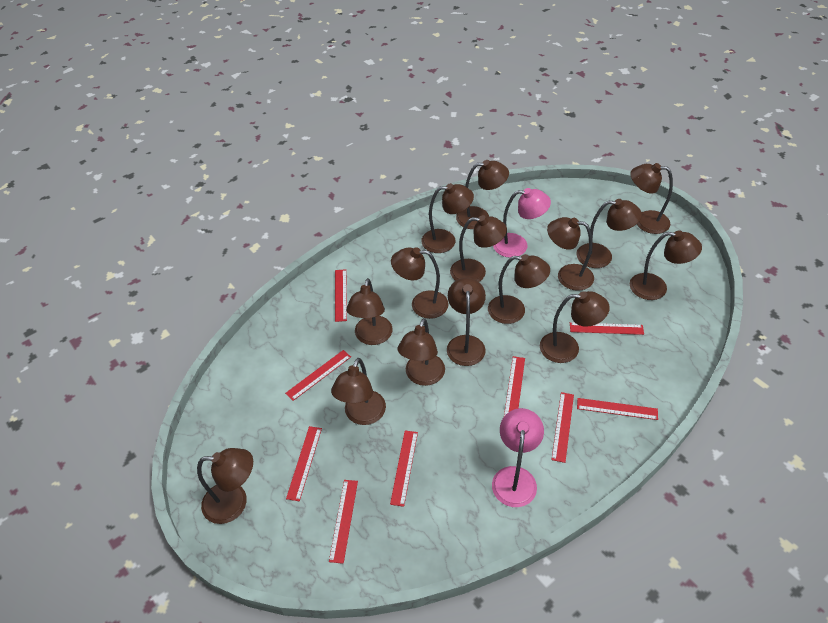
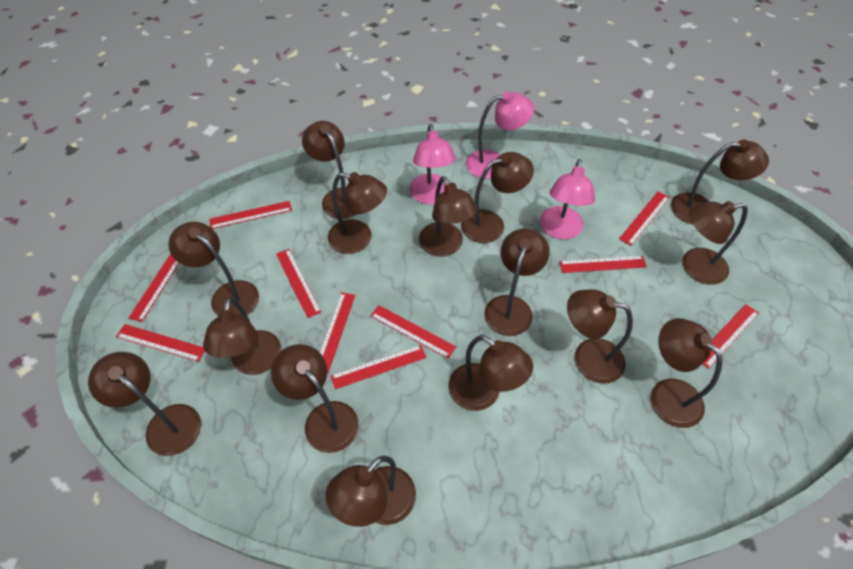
pink lamp: 2 -> 3
red ruler: 9 -> 10

